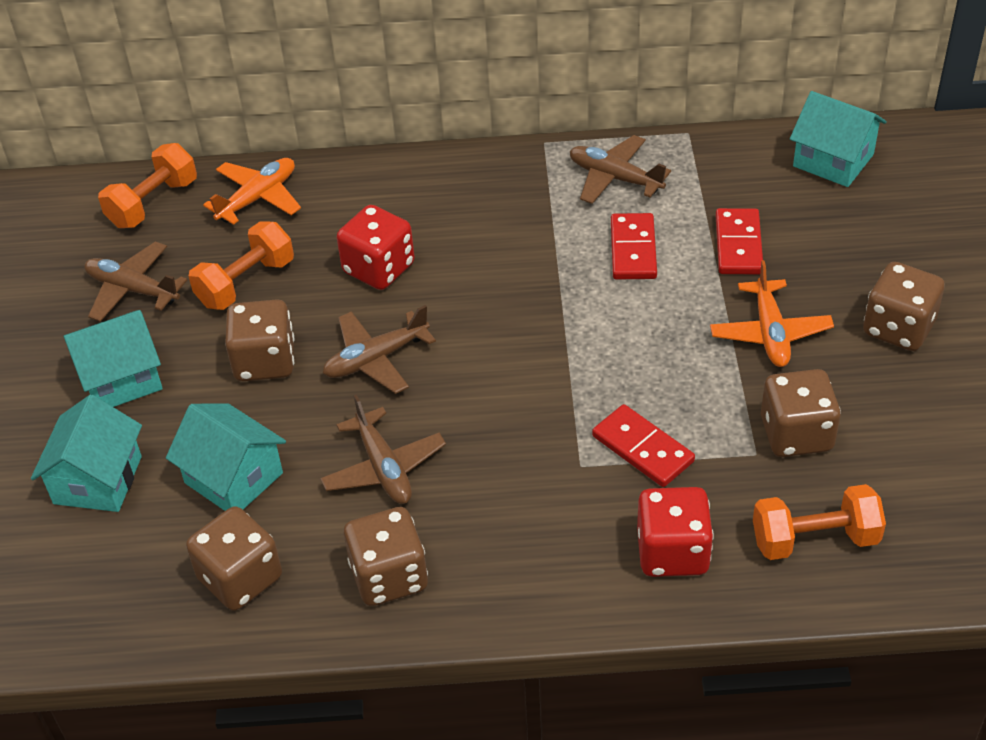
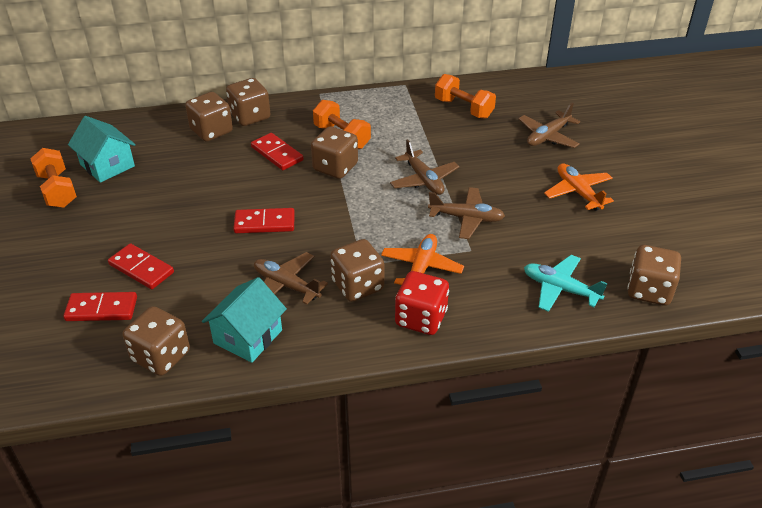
brown dice: 5 -> 6
red dice: 2 -> 1
red domino: 3 -> 4
turquoise house: 4 -> 2
turquoise plane: 0 -> 1

